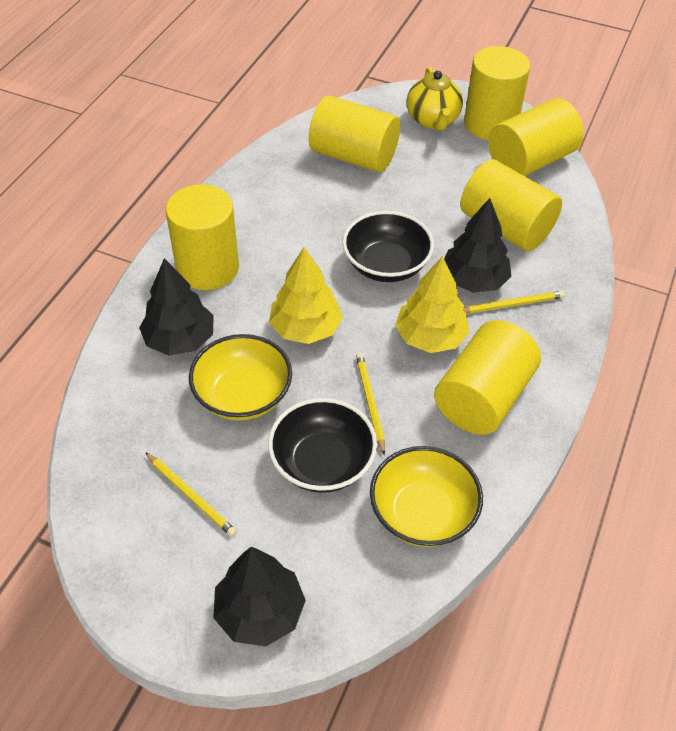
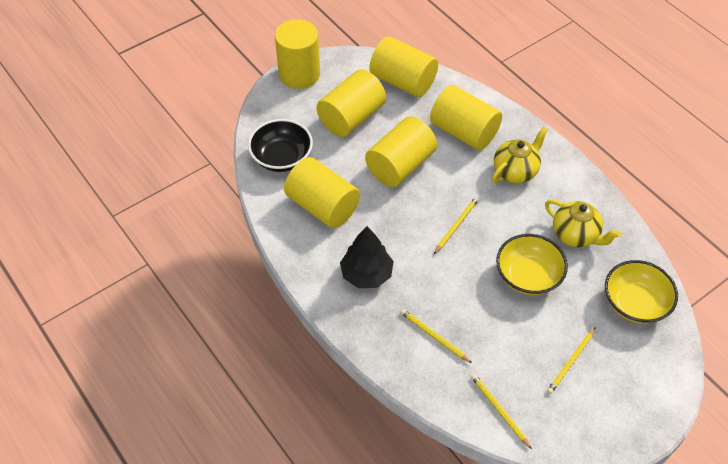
black bowl: 2 -> 1
black tree: 3 -> 1
yellow pencil: 3 -> 4
yellow teapot: 1 -> 2
yellow tree: 2 -> 0

